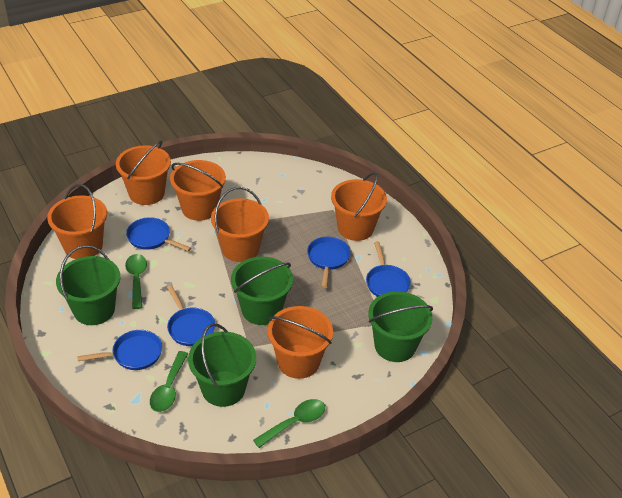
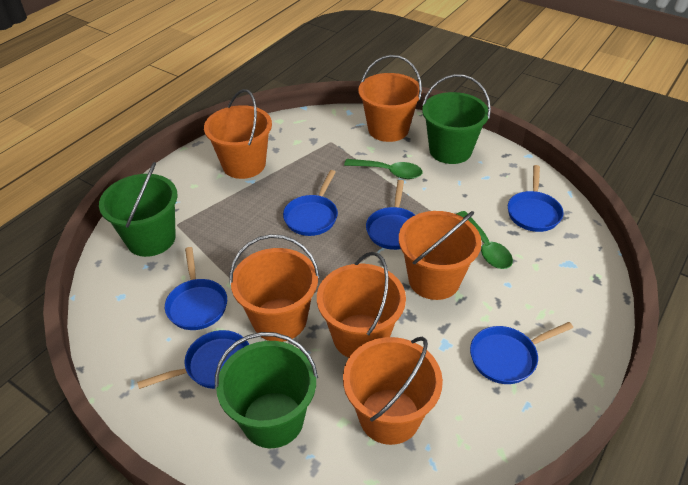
blue pan: 5 -> 6
green bucket: 4 -> 3
green spoon: 3 -> 2

